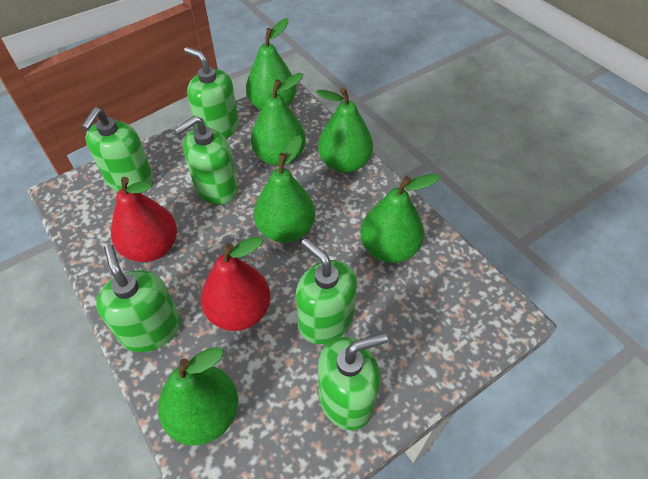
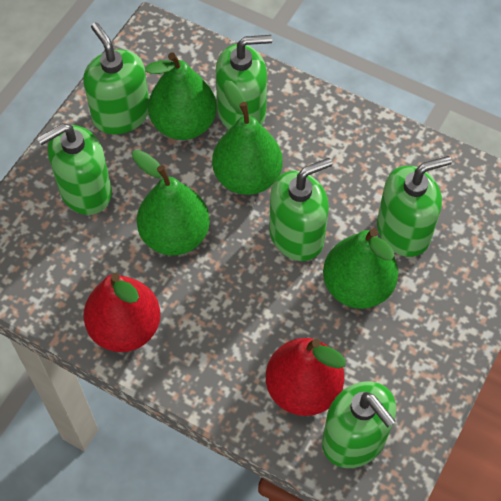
green pear: 6 -> 4

